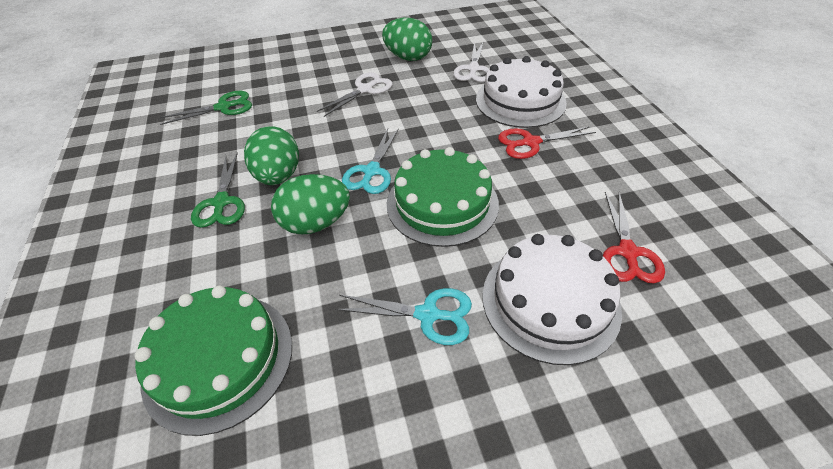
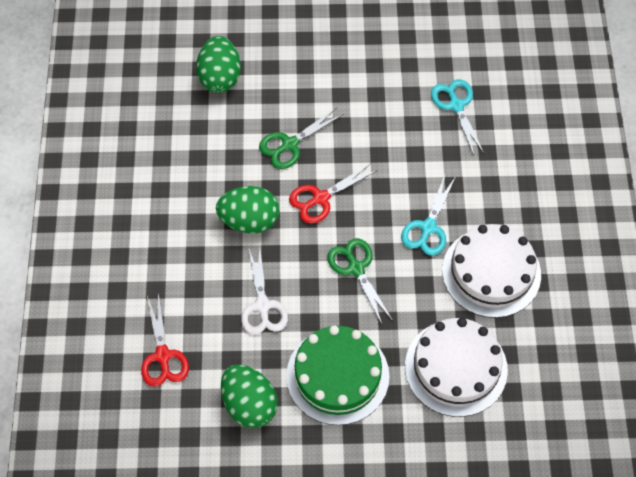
green cake: 2 -> 1
white scissors: 2 -> 1

